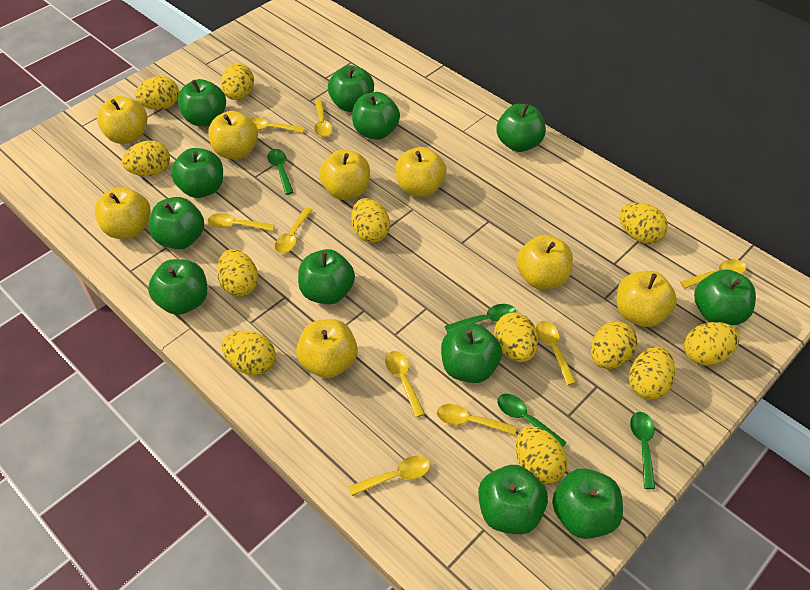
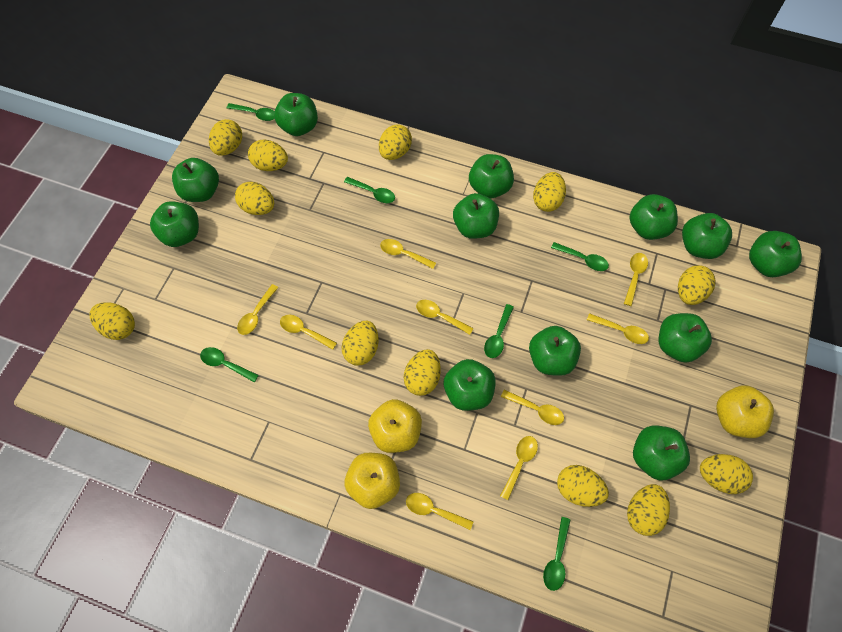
green spoon: 4 -> 6
yellow apple: 8 -> 3

